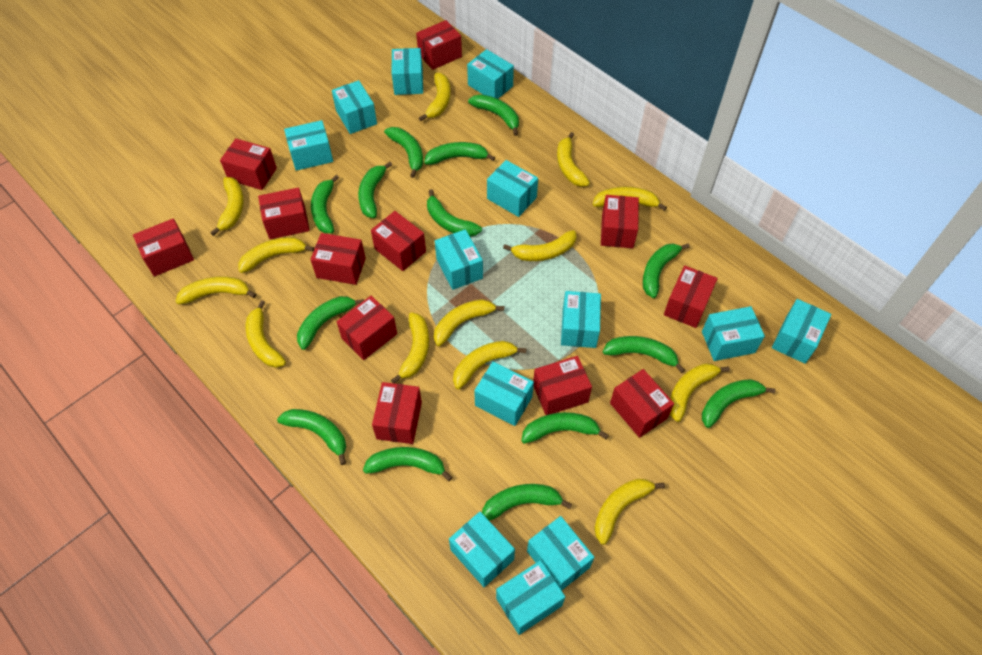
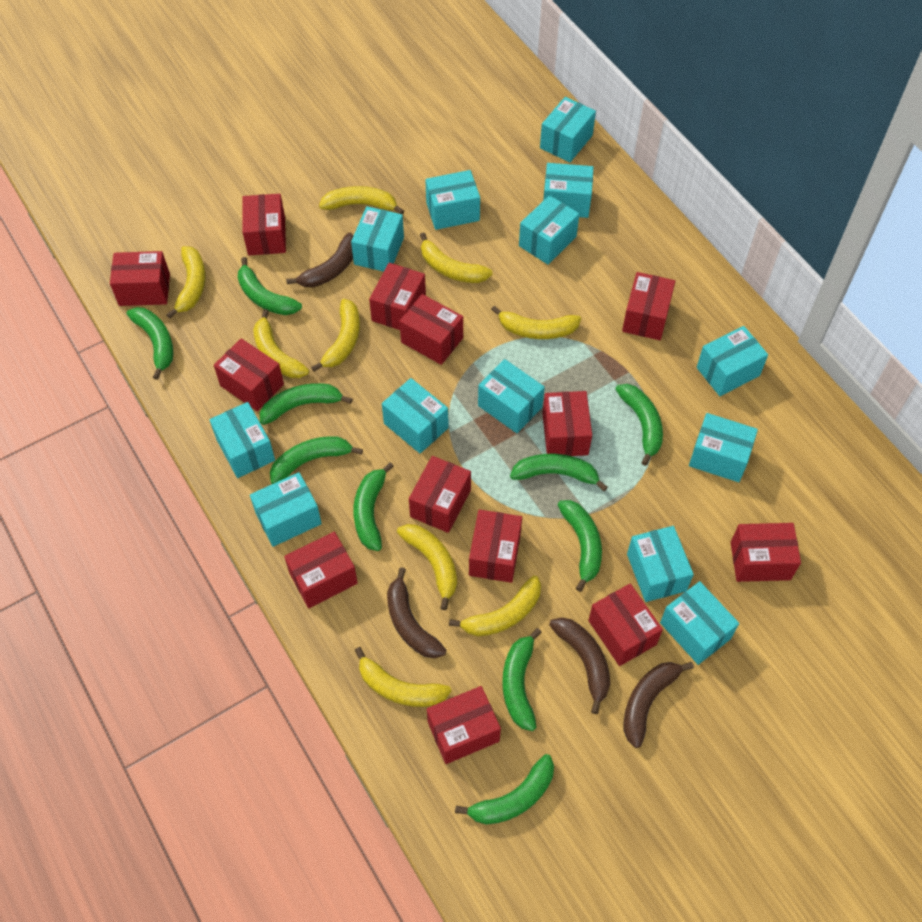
brown banana: 0 -> 4
green banana: 14 -> 10
red box: 12 -> 13
yellow banana: 13 -> 9

